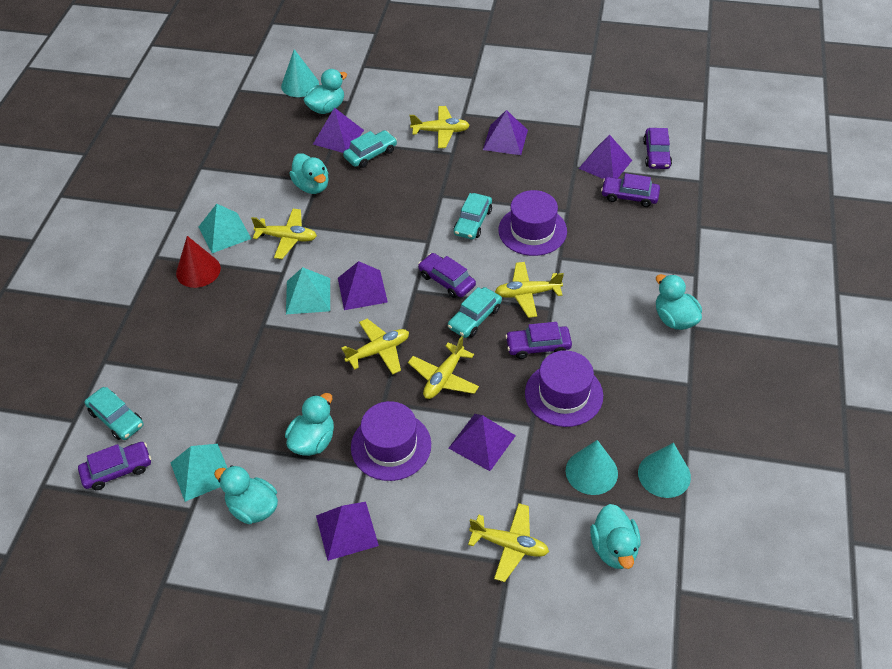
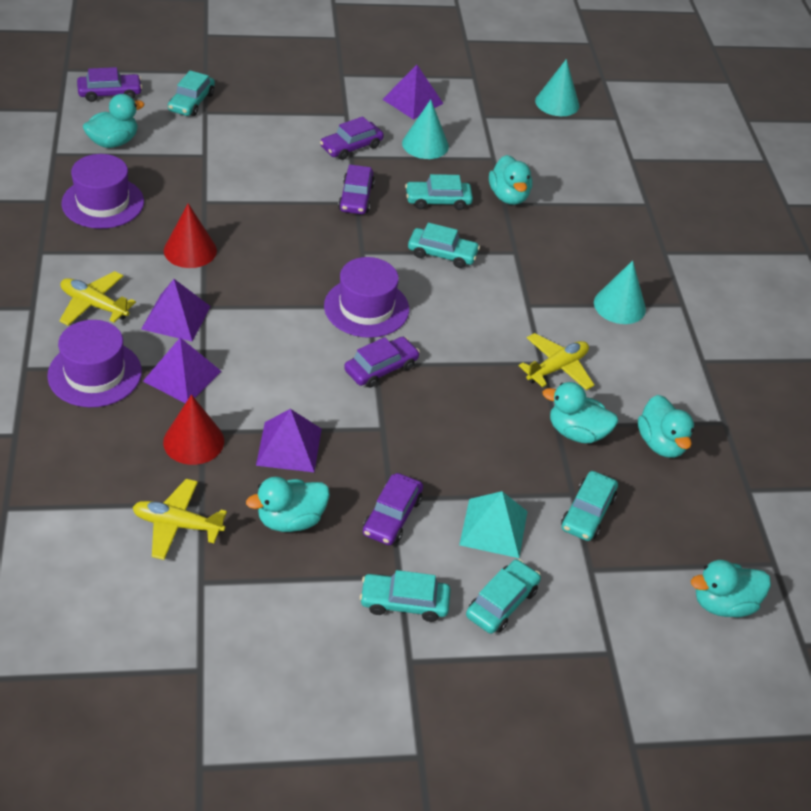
purple pyramid: 6 -> 4
red cone: 1 -> 2
turquoise car: 4 -> 6
turquoise pyramid: 3 -> 1
yellow plane: 6 -> 3

